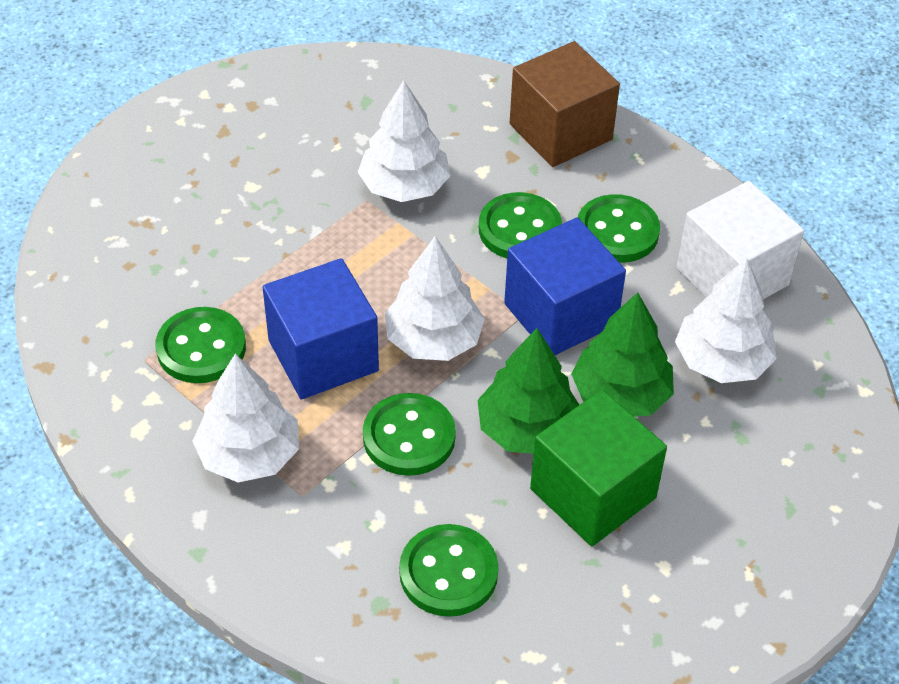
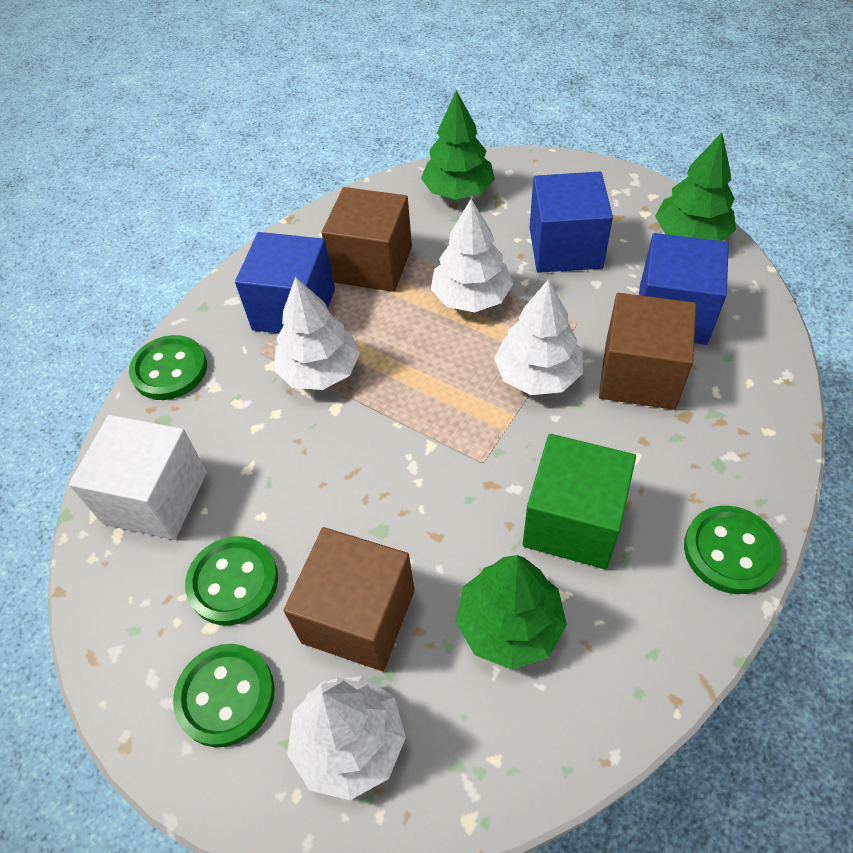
blue cube: 2 -> 3
brown cube: 1 -> 3
green button: 5 -> 4
green tree: 2 -> 3

